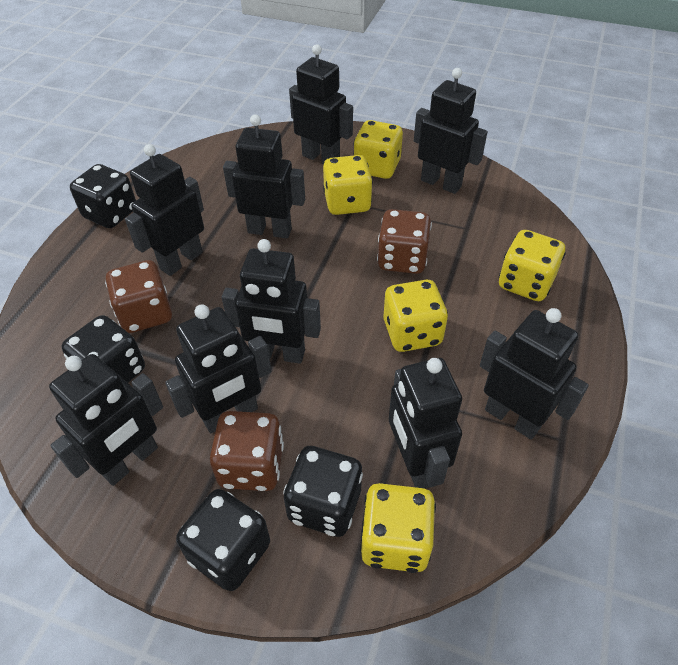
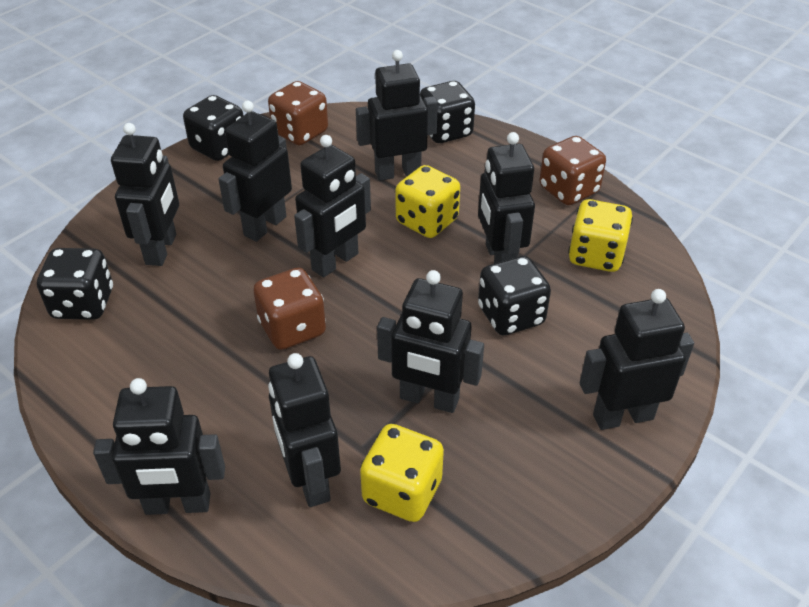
yellow dice: 5 -> 3

